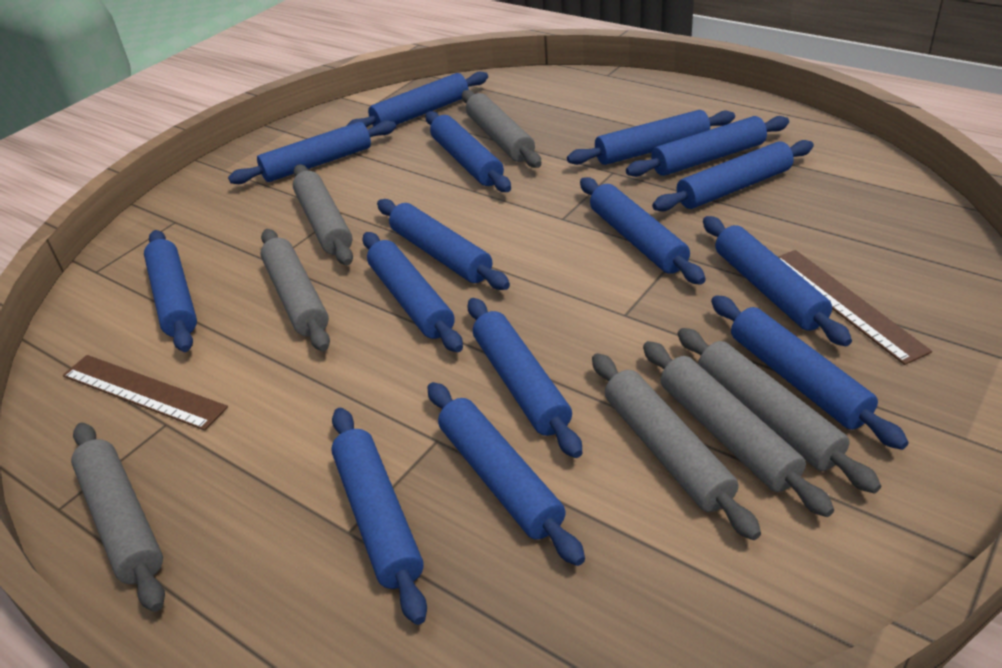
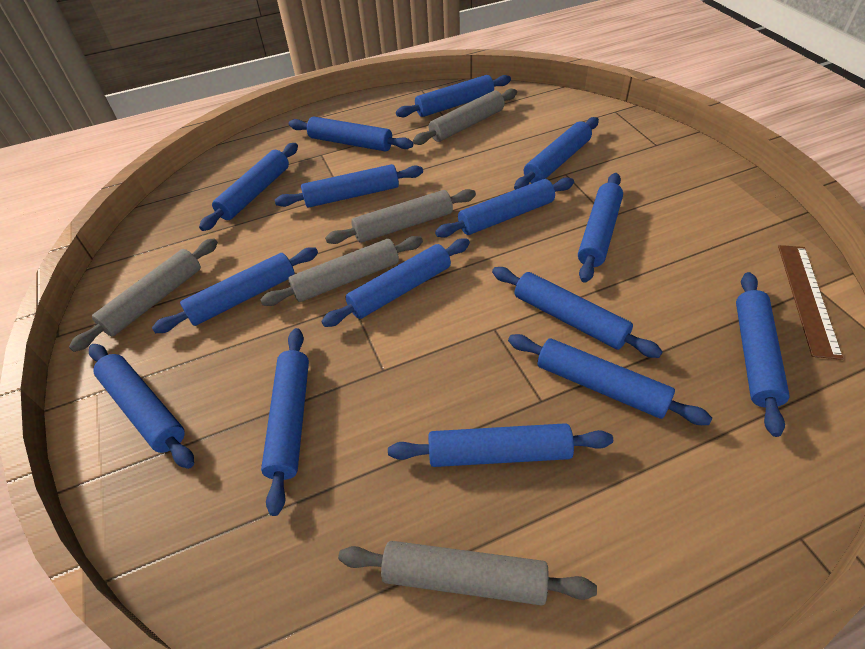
brown ruler: 2 -> 1
grey rolling pin: 7 -> 5

